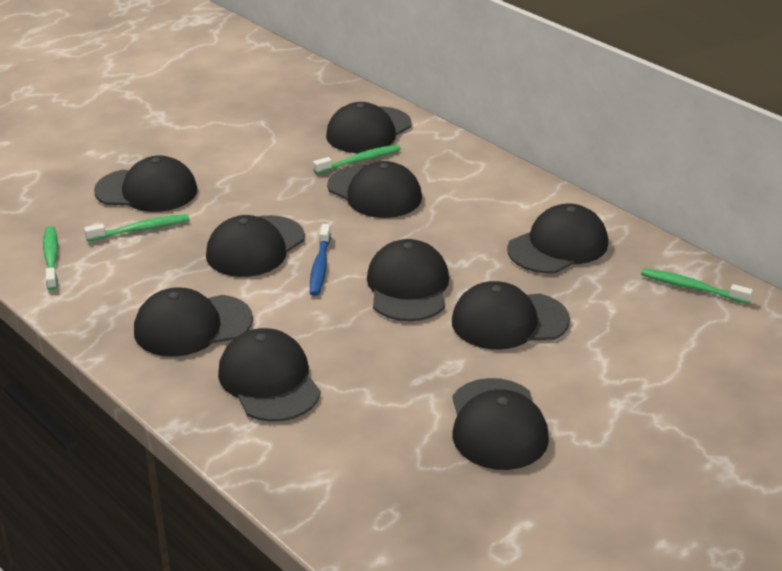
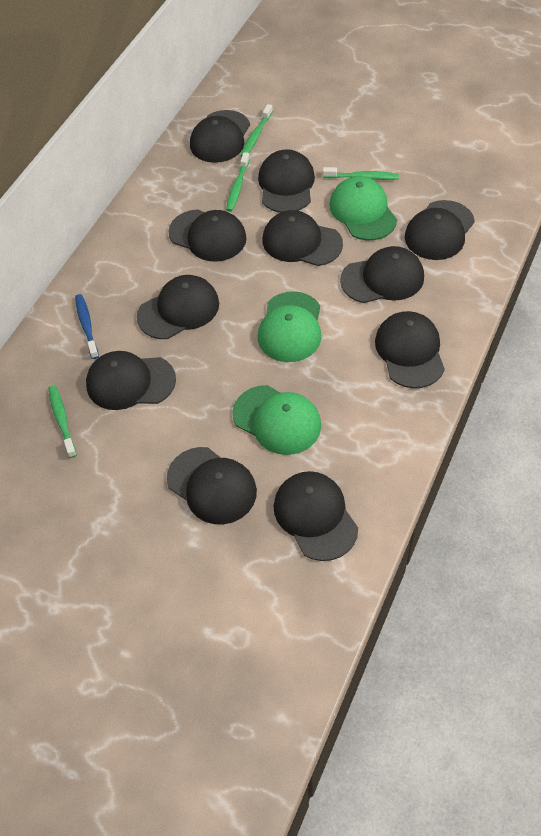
black cap: 10 -> 11
green cap: 0 -> 3

